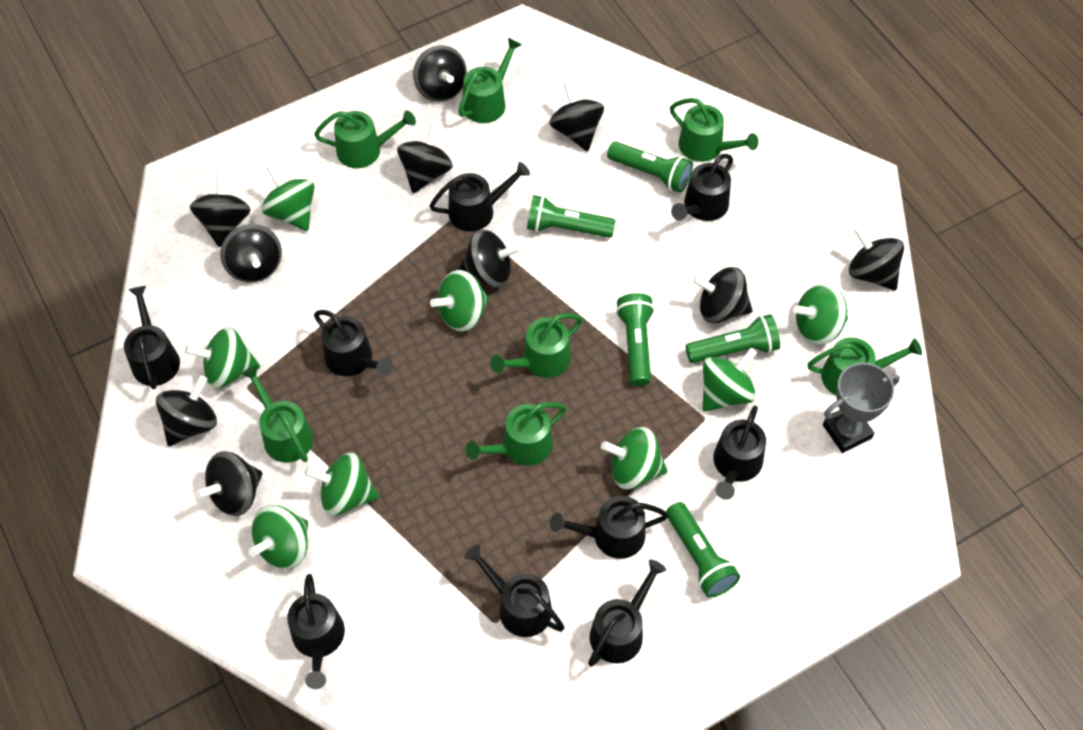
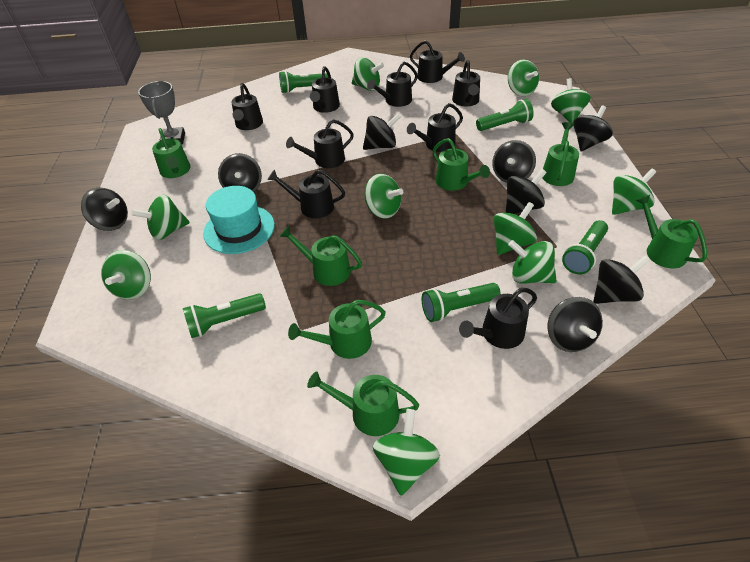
black spinning top: 10 -> 8
green spinning top: 8 -> 10
turquoise hat: 0 -> 1

